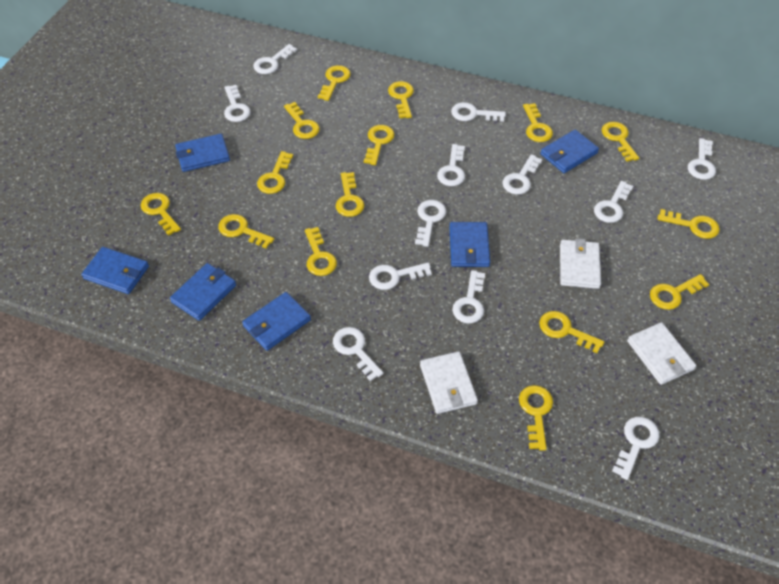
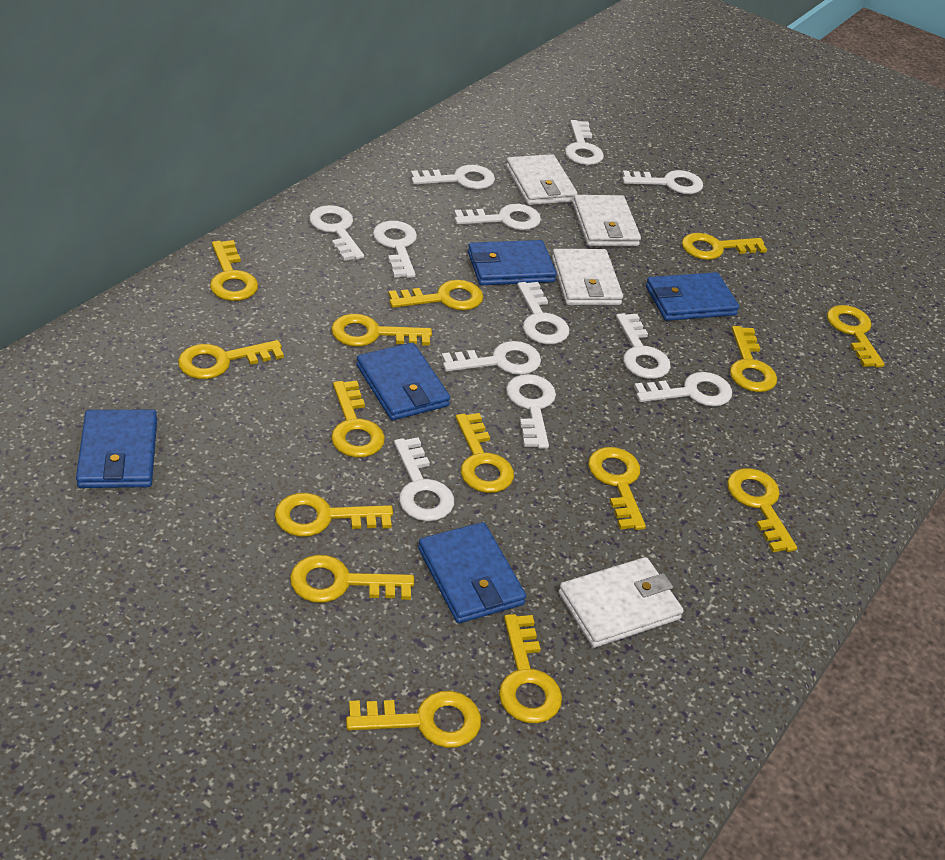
blue wallet: 6 -> 5
white wallet: 3 -> 4

